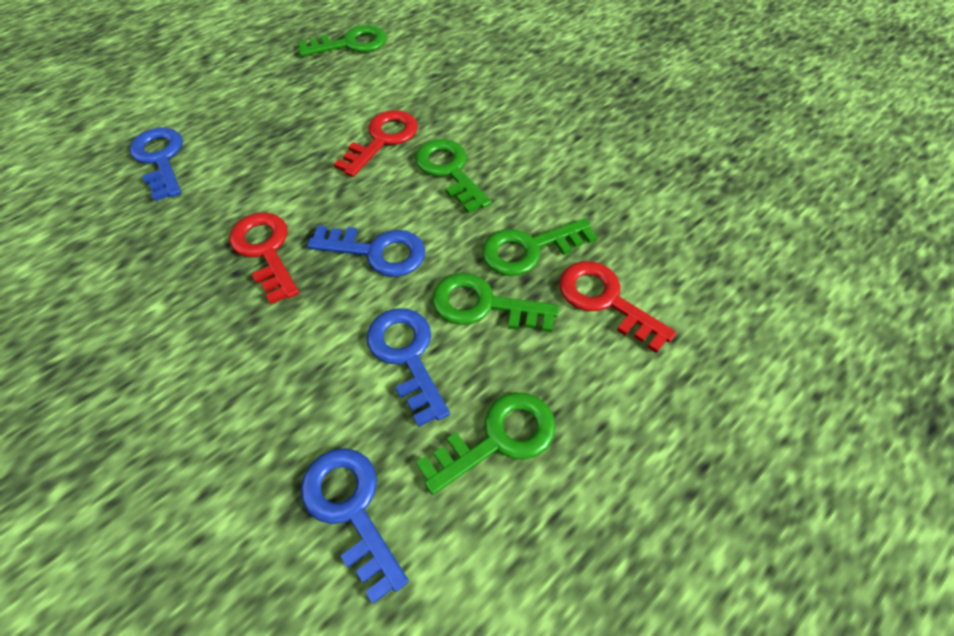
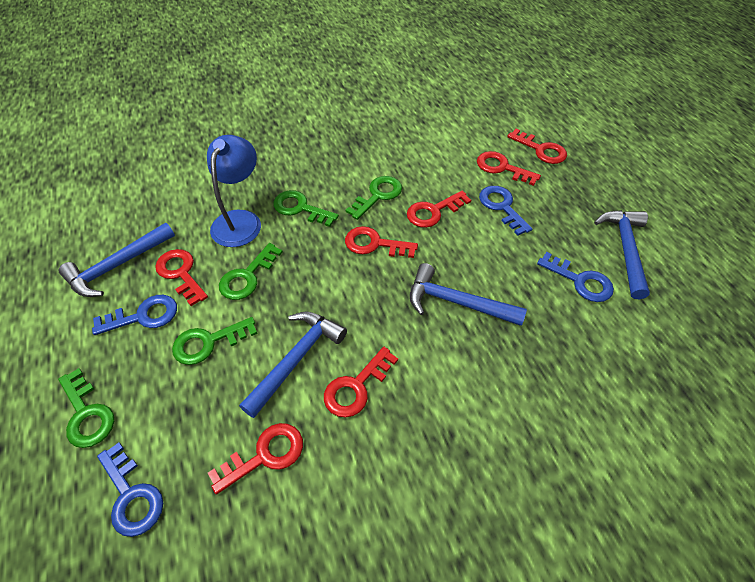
blue hammer: 0 -> 4
blue lamp: 0 -> 1
red key: 3 -> 7

